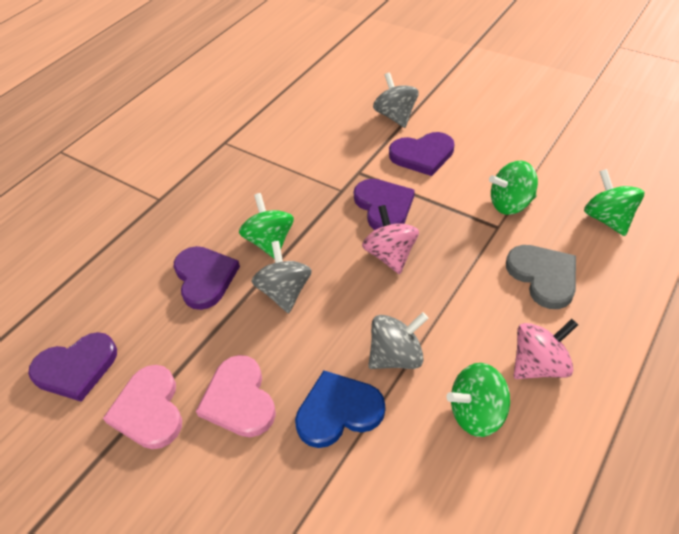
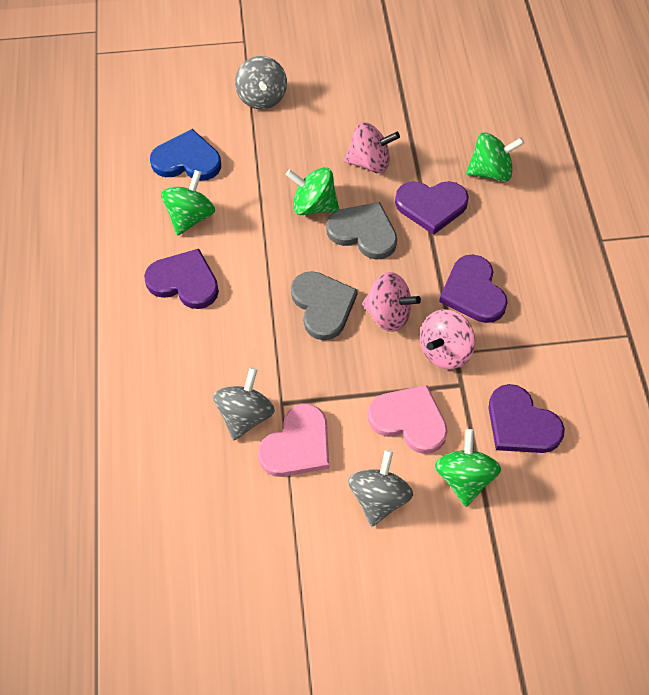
grey heart: 1 -> 2
pink spinning top: 2 -> 3

